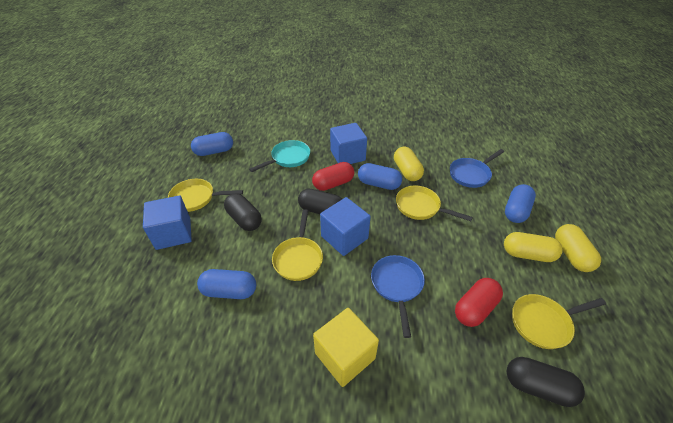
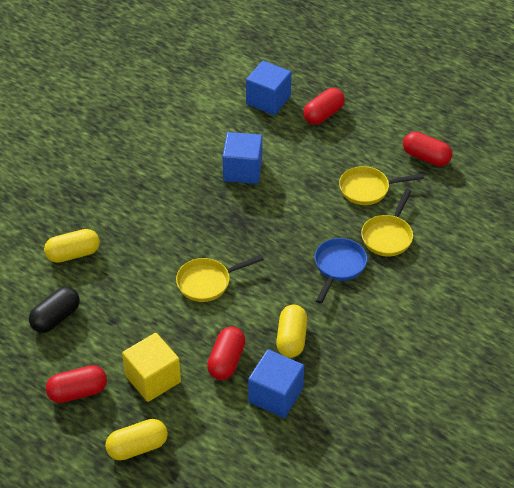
black capsule: 3 -> 1
blue capsule: 4 -> 0
blue pan: 2 -> 1
red capsule: 2 -> 4
turquoise pan: 1 -> 0
yellow pan: 4 -> 3

